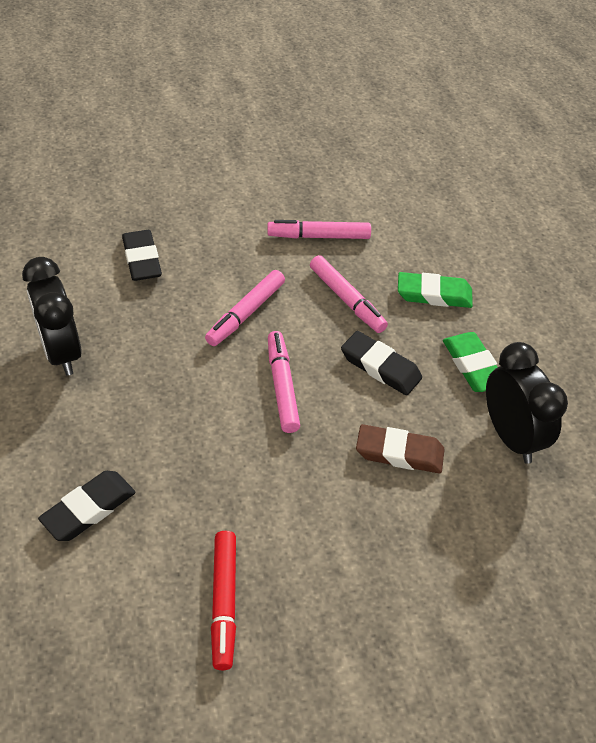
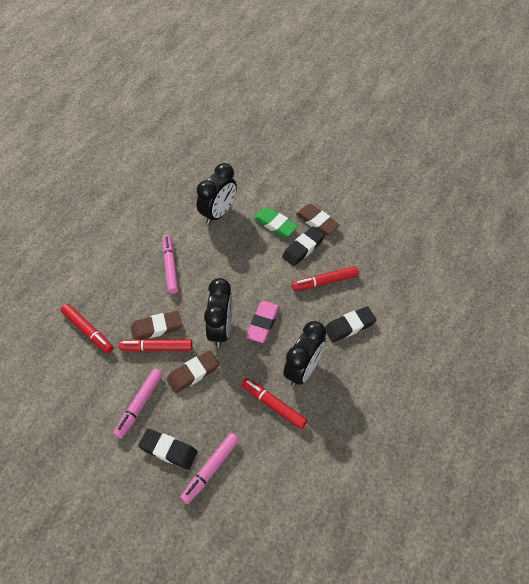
black clock: 2 -> 3
brown eraser: 1 -> 3
green eraser: 2 -> 1
pink eraser: 0 -> 1
pink marker: 4 -> 3
red marker: 1 -> 4

